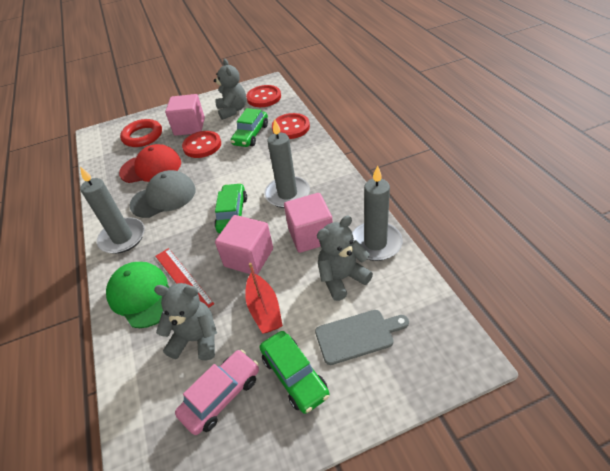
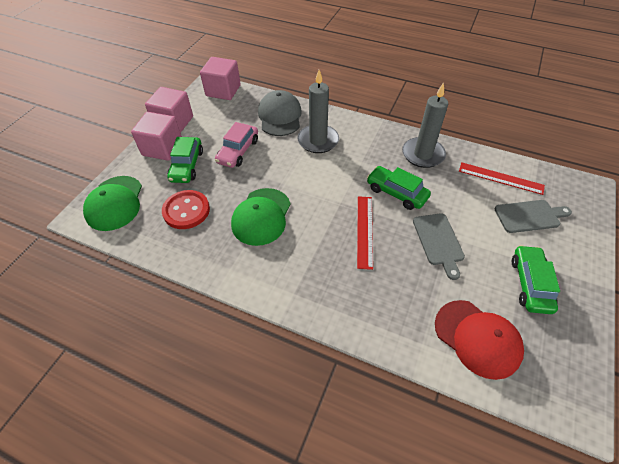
green cap: 1 -> 2
grey candle: 3 -> 2
grey cutting board: 1 -> 2
grey teddy bear: 3 -> 0
red boat: 1 -> 0
red button: 3 -> 1
red ring: 1 -> 0
red ruler: 1 -> 2

